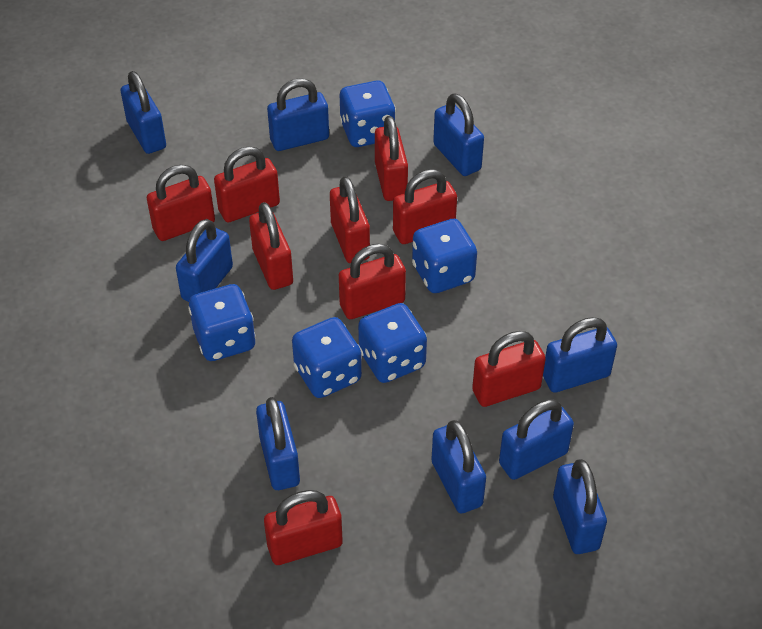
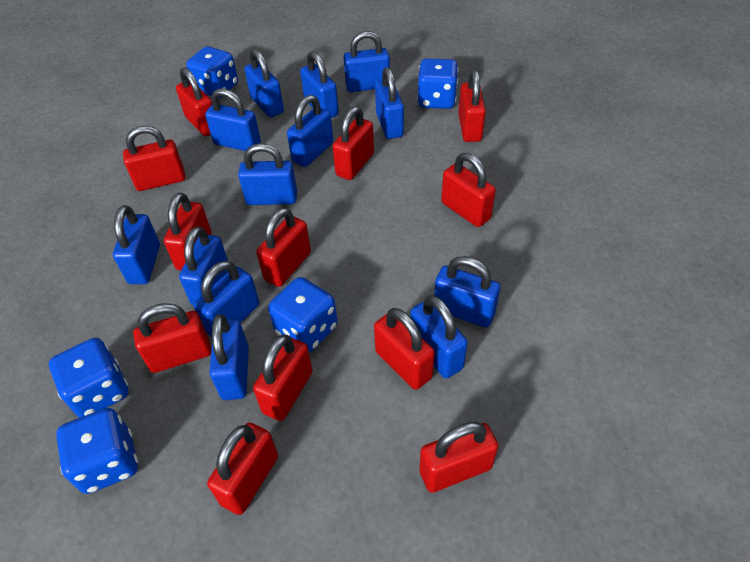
blue padlock: 9 -> 13
red padlock: 9 -> 12

